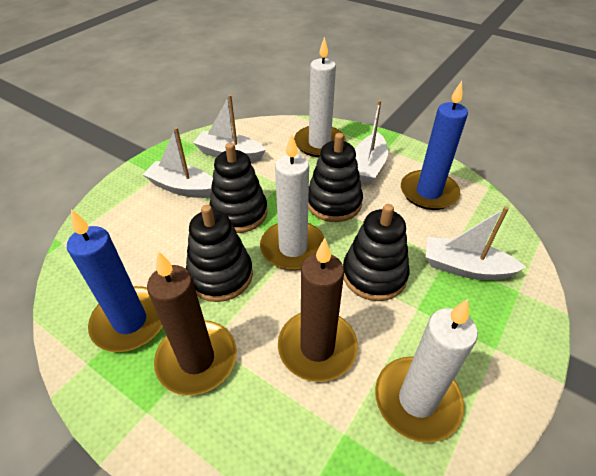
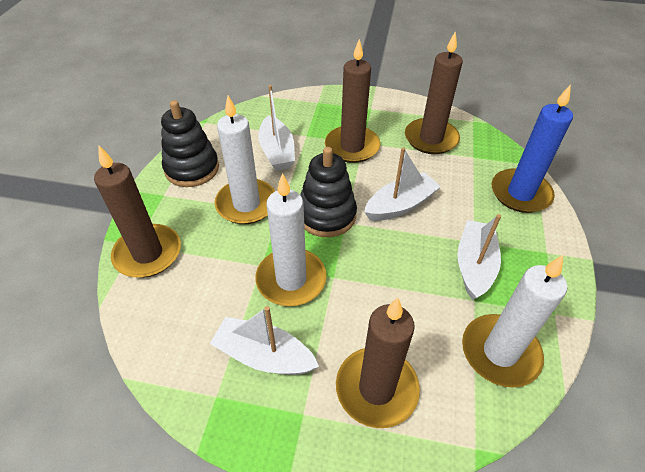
black stacking toy: 4 -> 2
blue candle: 2 -> 1
brown candle: 2 -> 4

